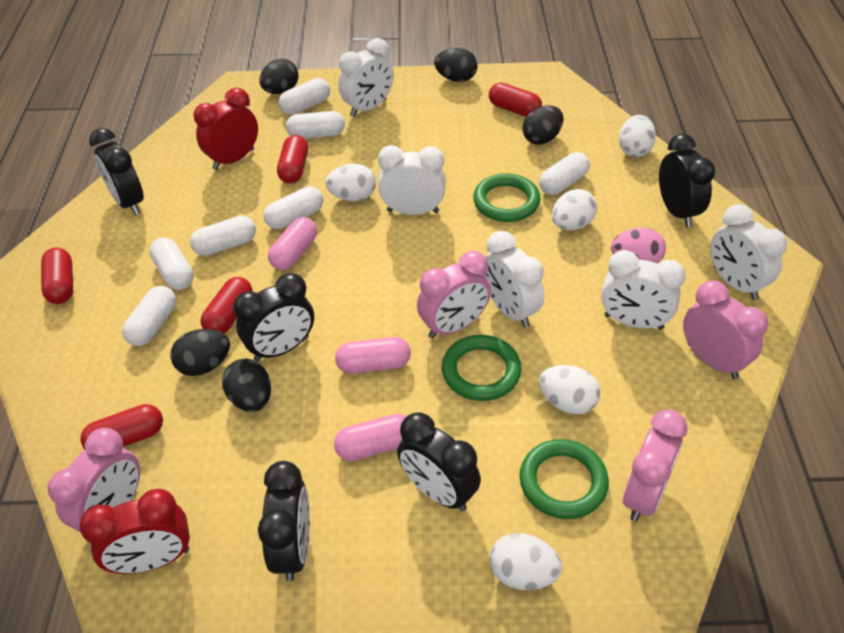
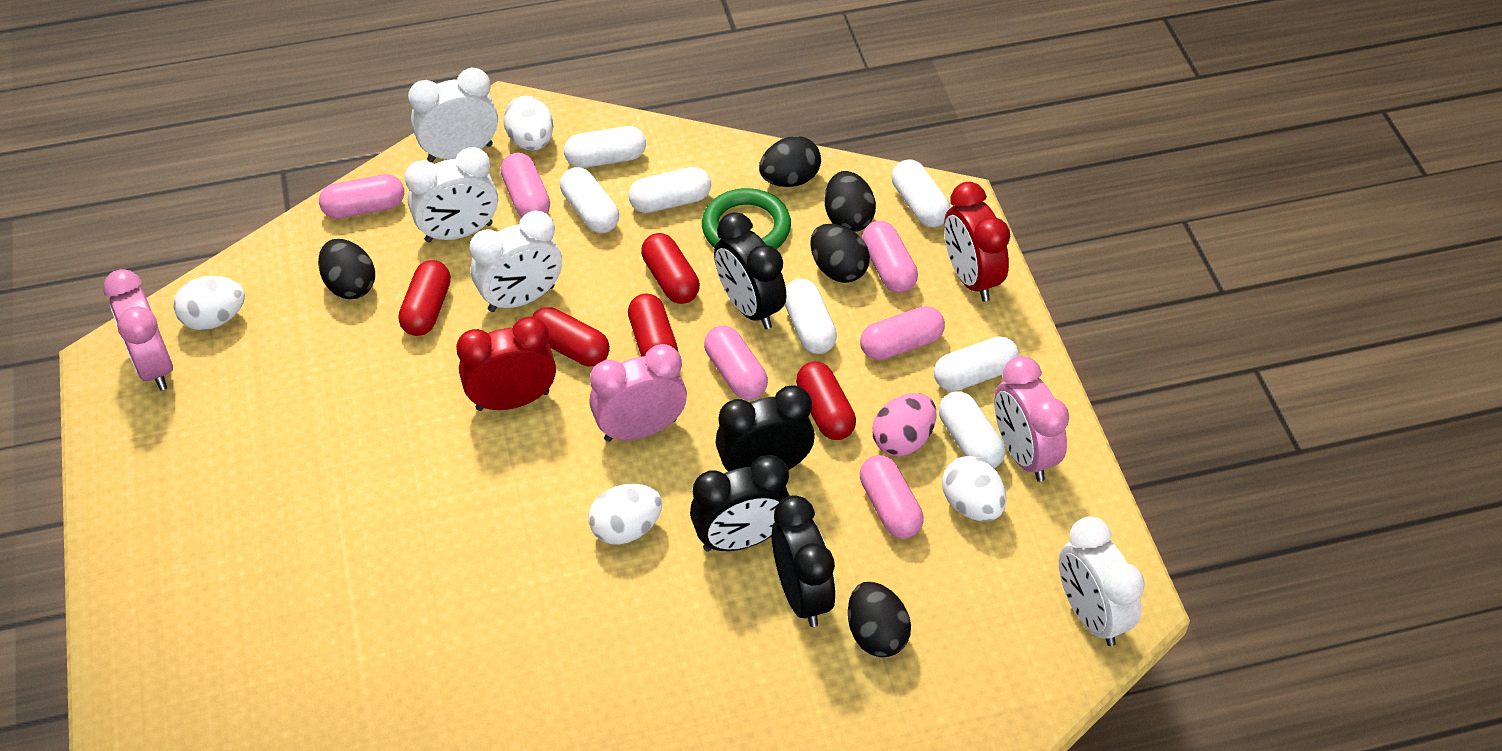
black clock: 5 -> 4
green ring: 3 -> 1
pink capsule: 3 -> 6
pink clock: 4 -> 3
white clock: 5 -> 4
white egg: 5 -> 4

